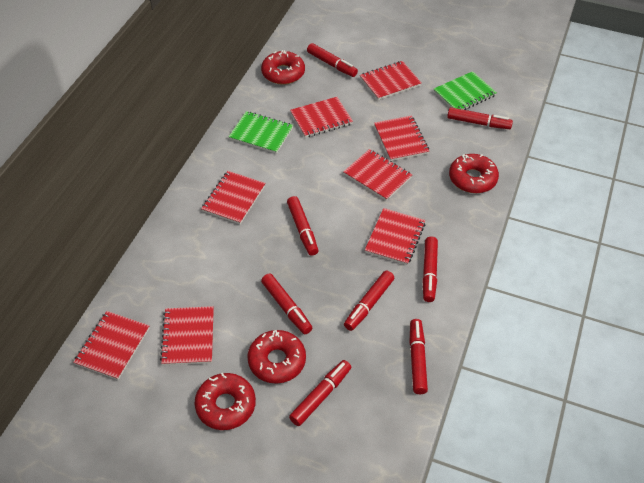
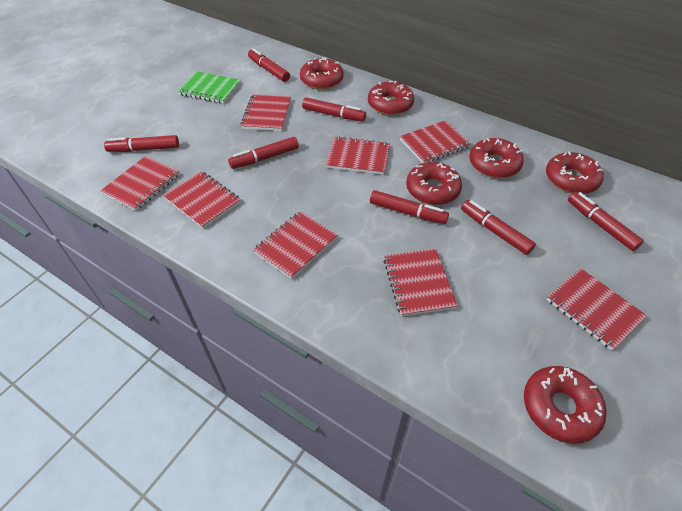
green notebook: 2 -> 1
red donut: 4 -> 6
red marker: 8 -> 7

